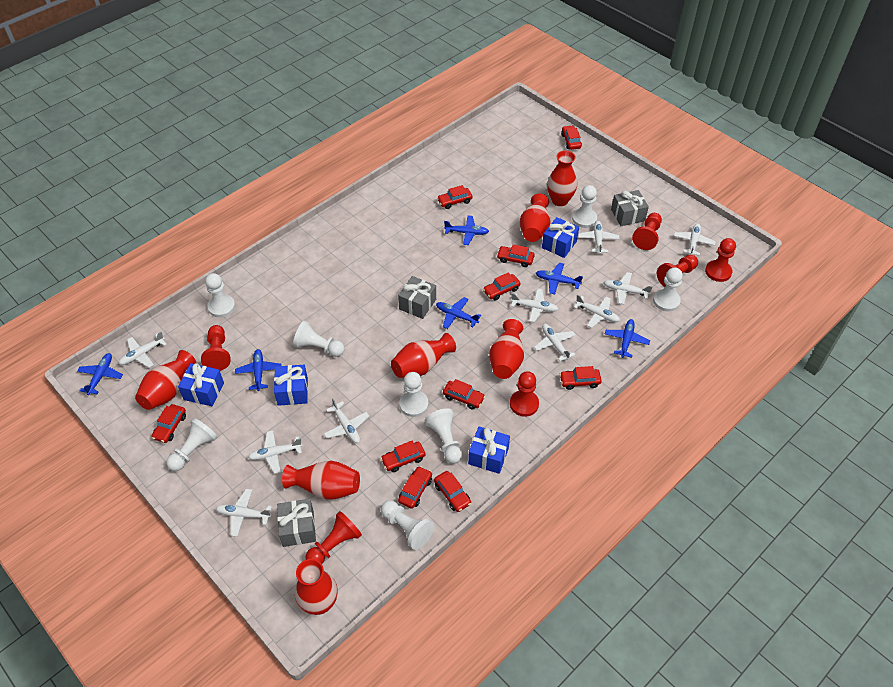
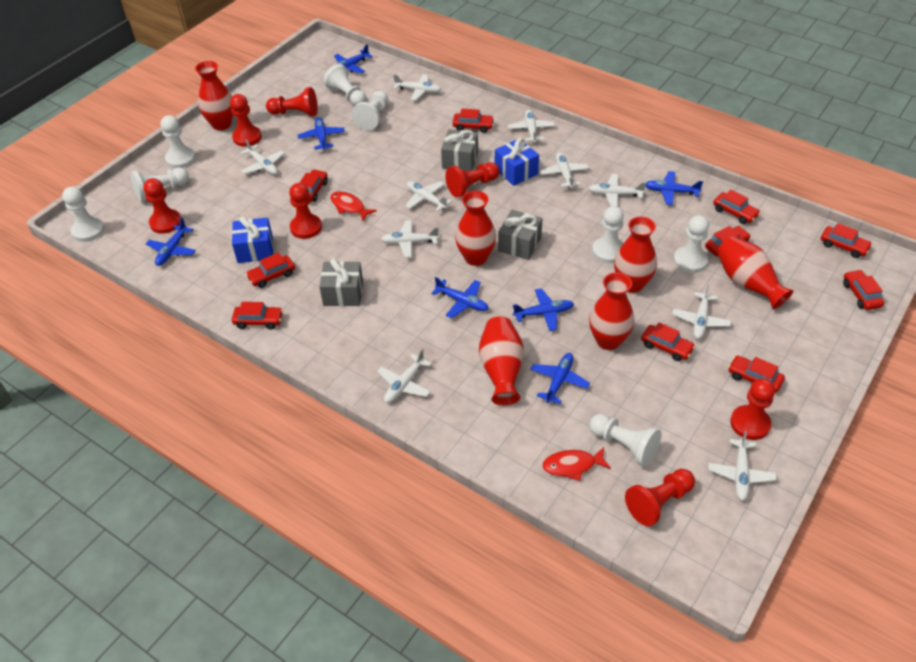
blue gift: 4 -> 2
blue plane: 6 -> 7
red fish: 0 -> 2
red pawn: 6 -> 7
red vase: 7 -> 6

